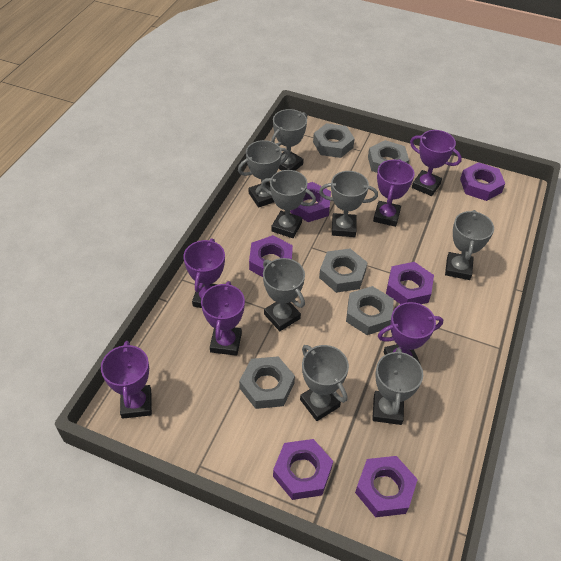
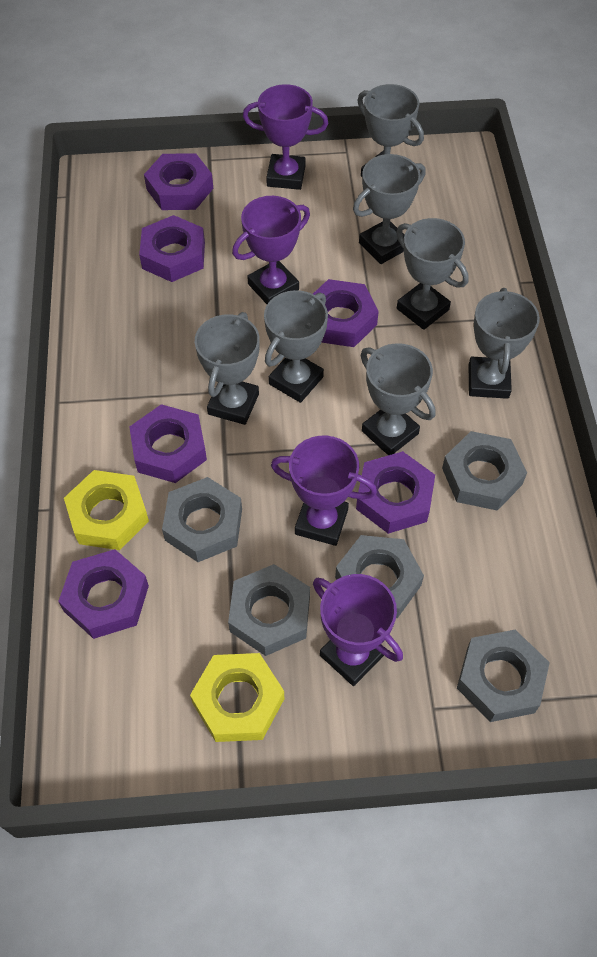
grey trophy: 8 -> 7
purple trophy: 6 -> 4
yellow nut: 0 -> 2

